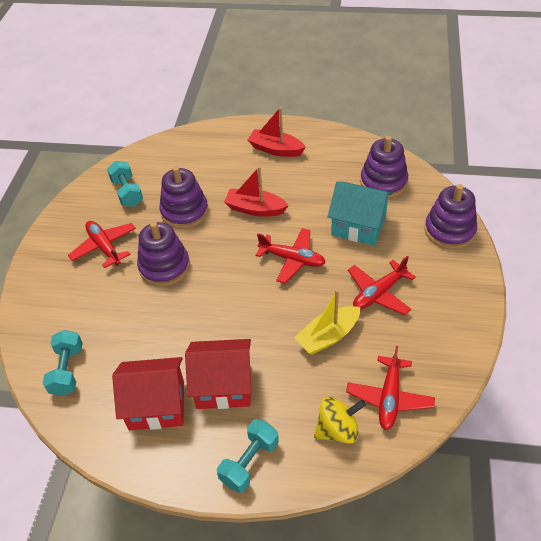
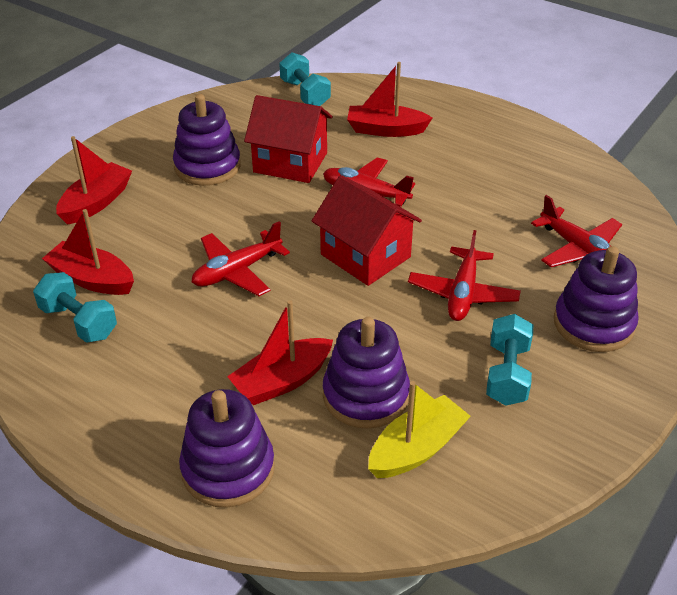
red boat: 2 -> 4
turquoise house: 1 -> 0
yellow spinning top: 1 -> 0

